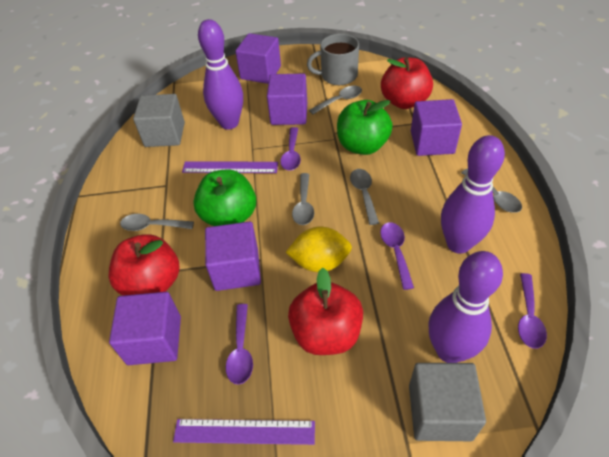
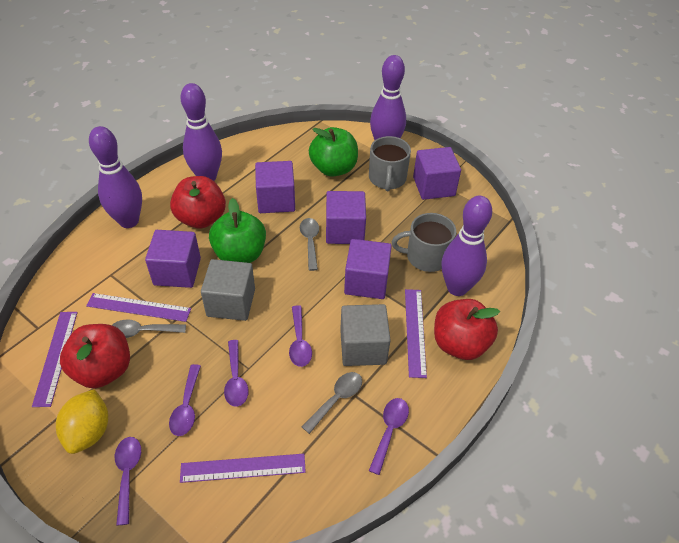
grey mug: 1 -> 2
grey spoon: 5 -> 3
purple bowling pin: 3 -> 4
purple ruler: 2 -> 4
purple spoon: 4 -> 5

